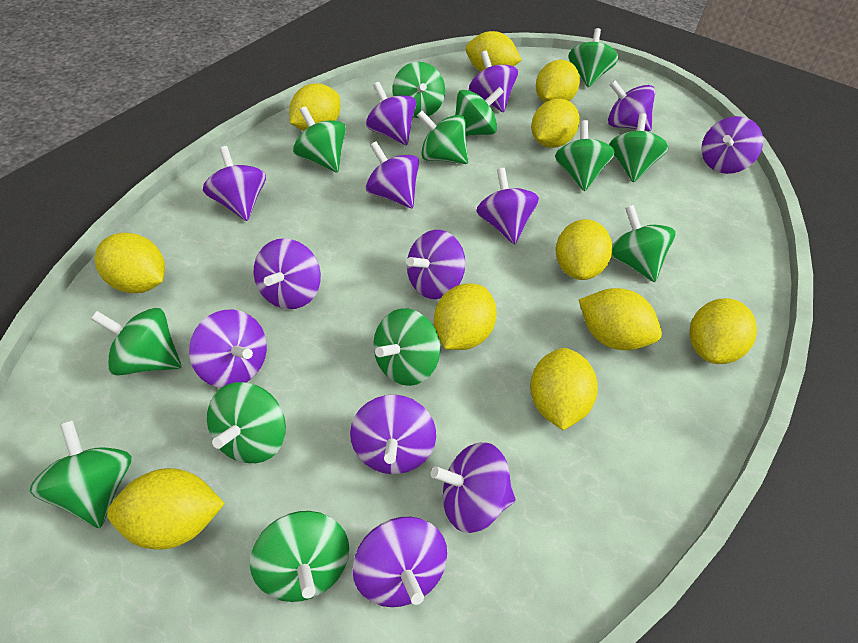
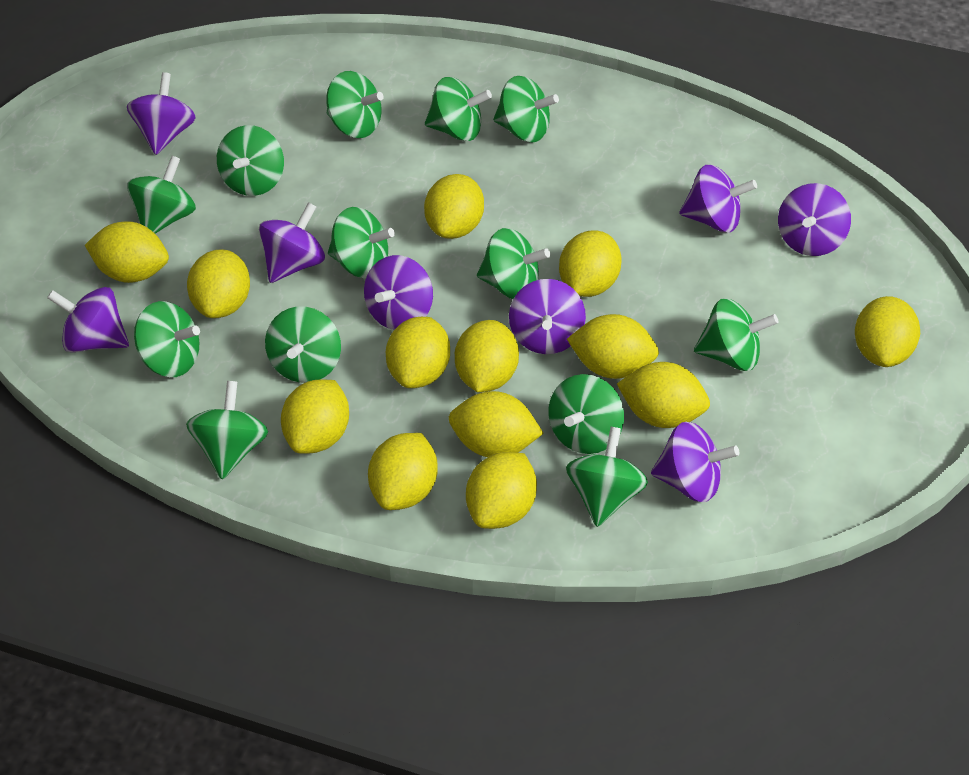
purple spinning top: 13 -> 8
yellow lemon: 11 -> 13

